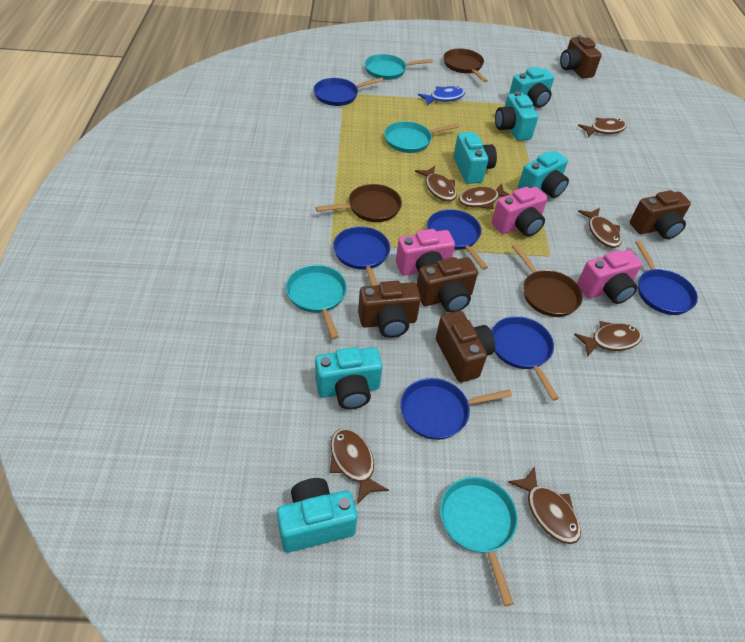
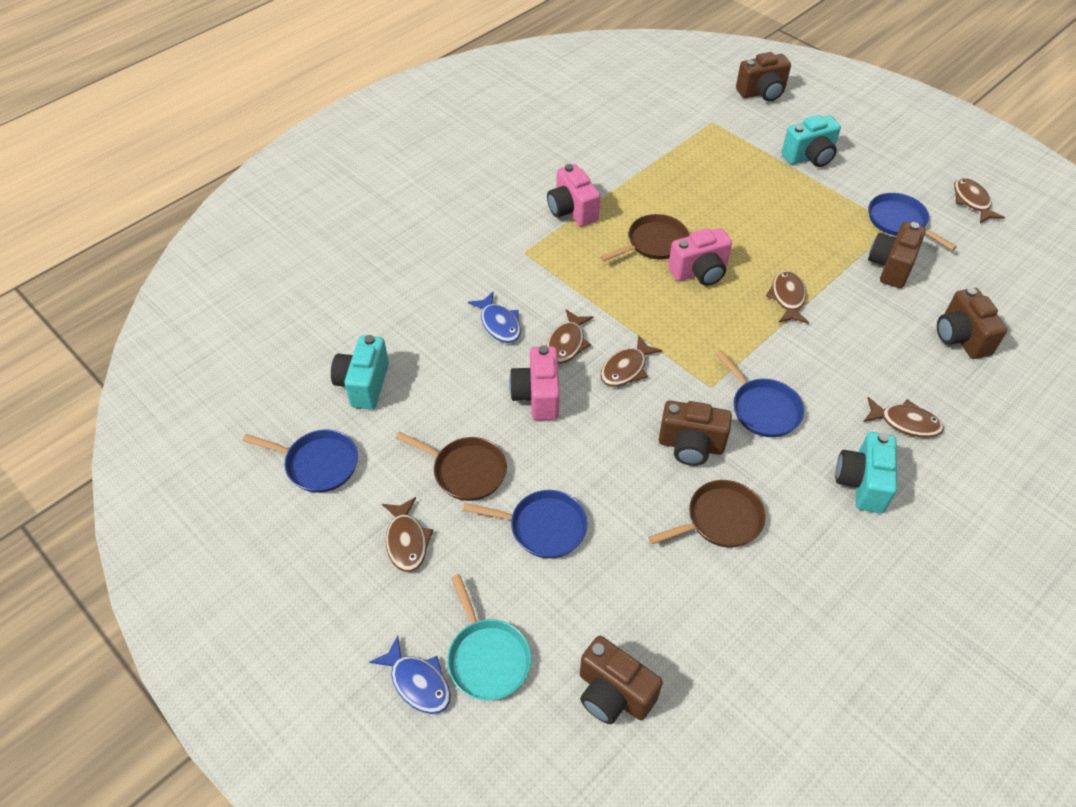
blue fish: 1 -> 2
blue pan: 6 -> 4
brown fish: 7 -> 6
turquoise camera: 6 -> 3
turquoise pan: 4 -> 1

